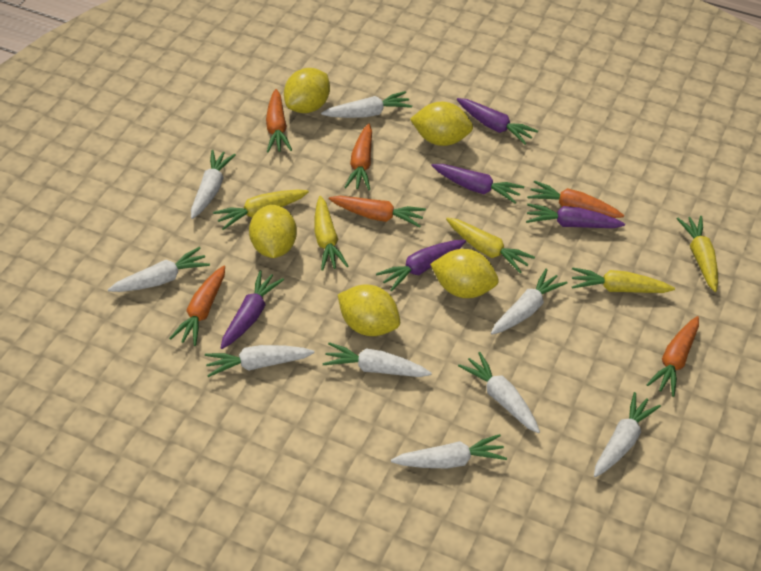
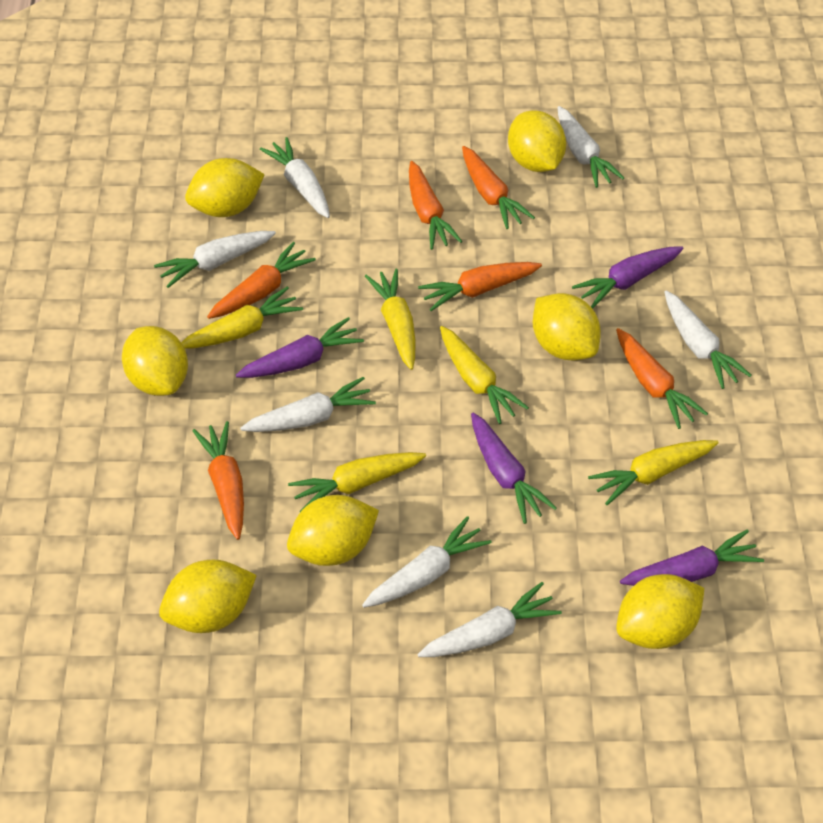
purple carrot: 5 -> 4
white carrot: 9 -> 7
yellow lemon: 5 -> 7

